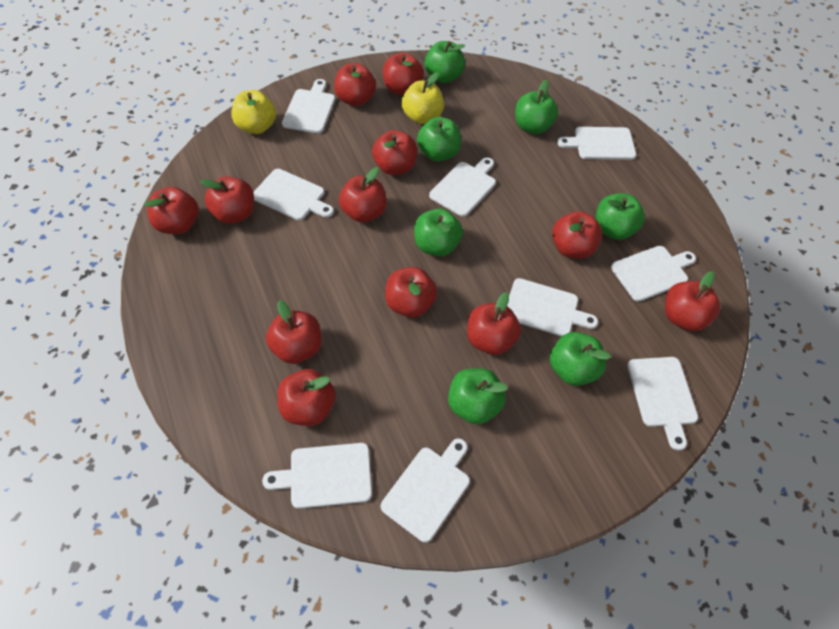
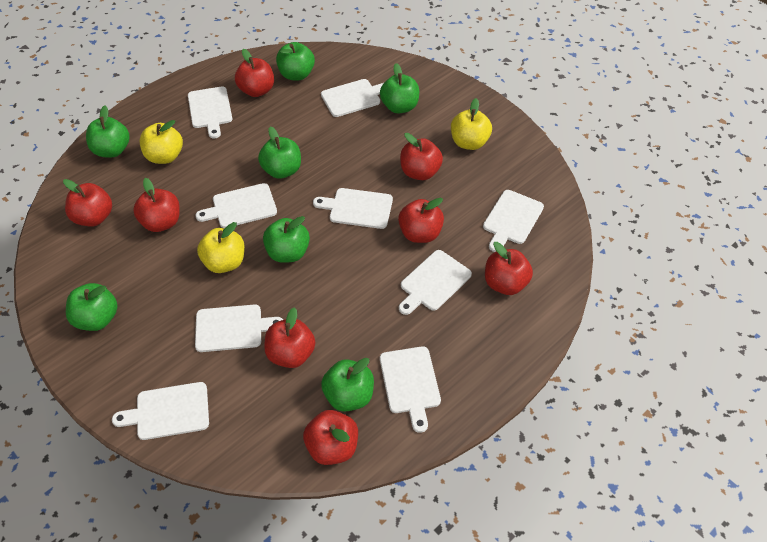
red apple: 12 -> 8
yellow apple: 2 -> 3

